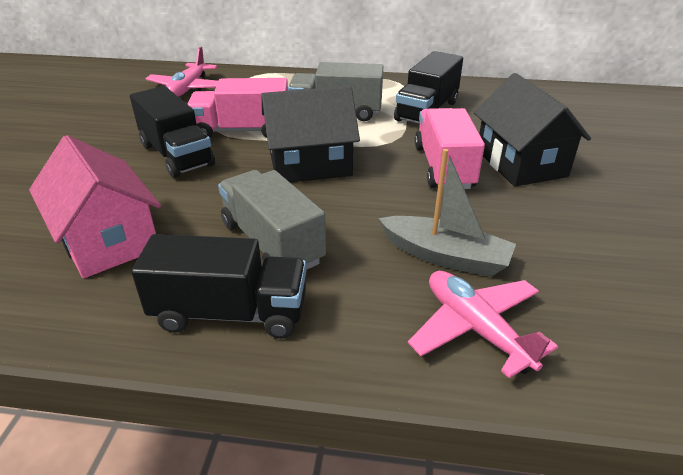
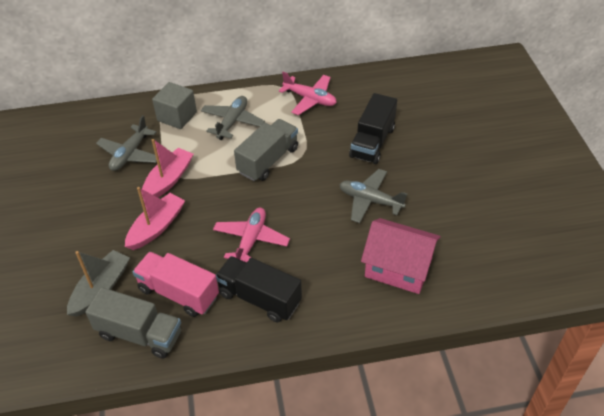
black house: 2 -> 0
black truck: 3 -> 2
grey cube: 0 -> 1
grey plane: 0 -> 3
pink boat: 0 -> 2
pink truck: 2 -> 1

